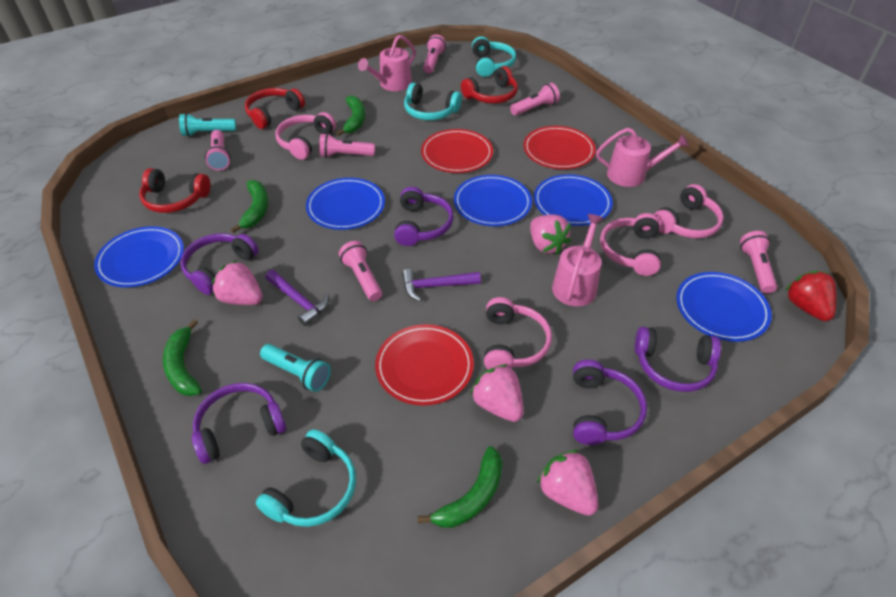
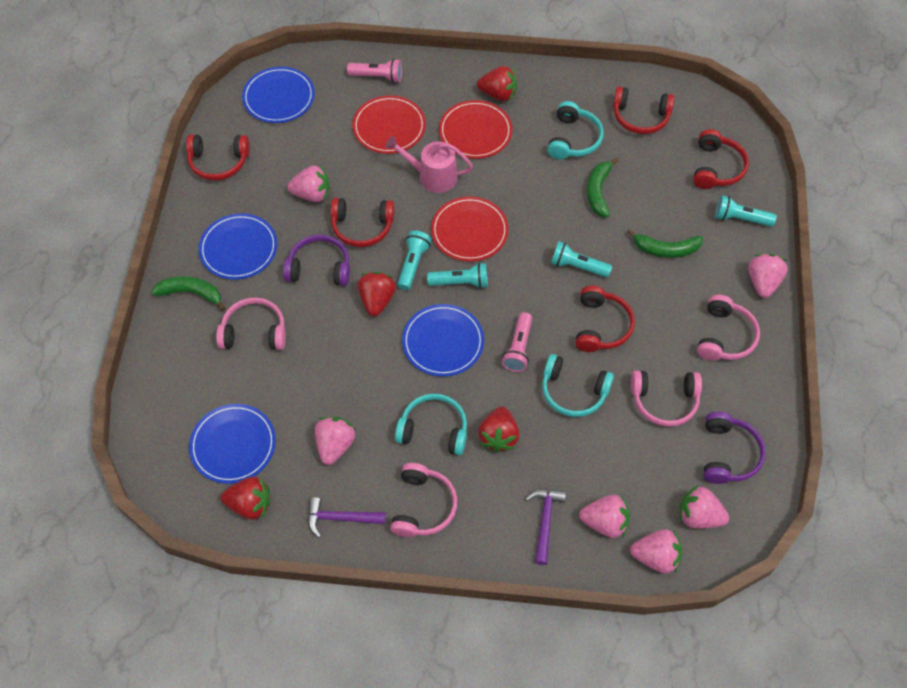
blue plate: 5 -> 4
green banana: 4 -> 3
pink flashlight: 6 -> 2
pink strawberry: 4 -> 6
pink watering can: 3 -> 1
purple headphones: 5 -> 2
red headphones: 3 -> 5
red strawberry: 1 -> 4
turquoise flashlight: 2 -> 4

